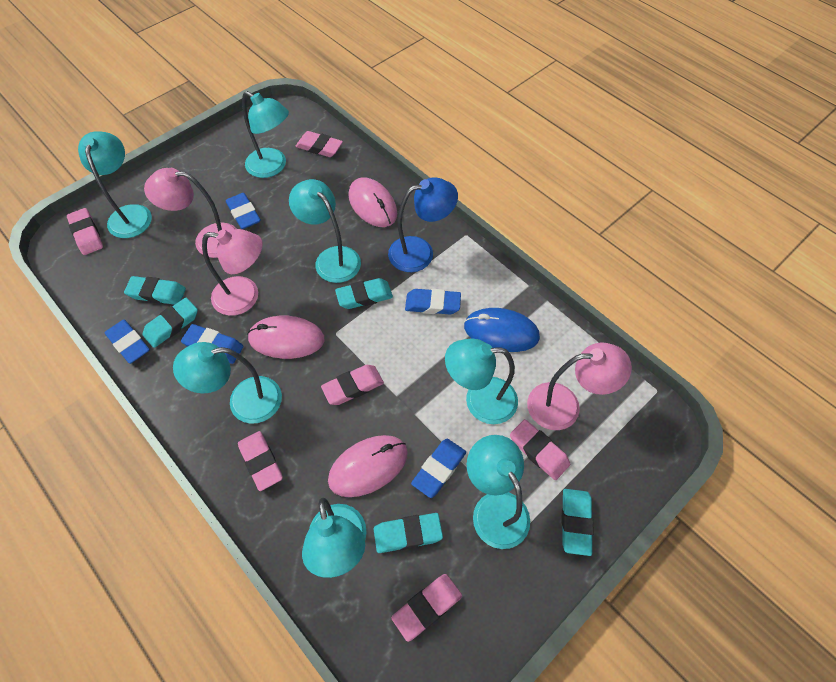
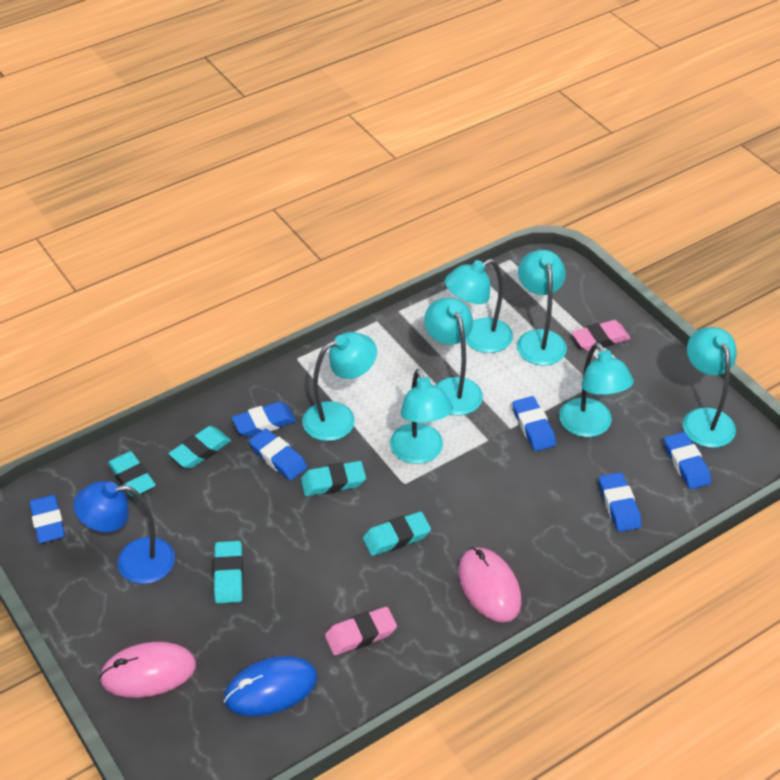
blue eraser: 5 -> 6
pink eraser: 6 -> 2
pink lamp: 3 -> 0
pink mouse: 3 -> 2

